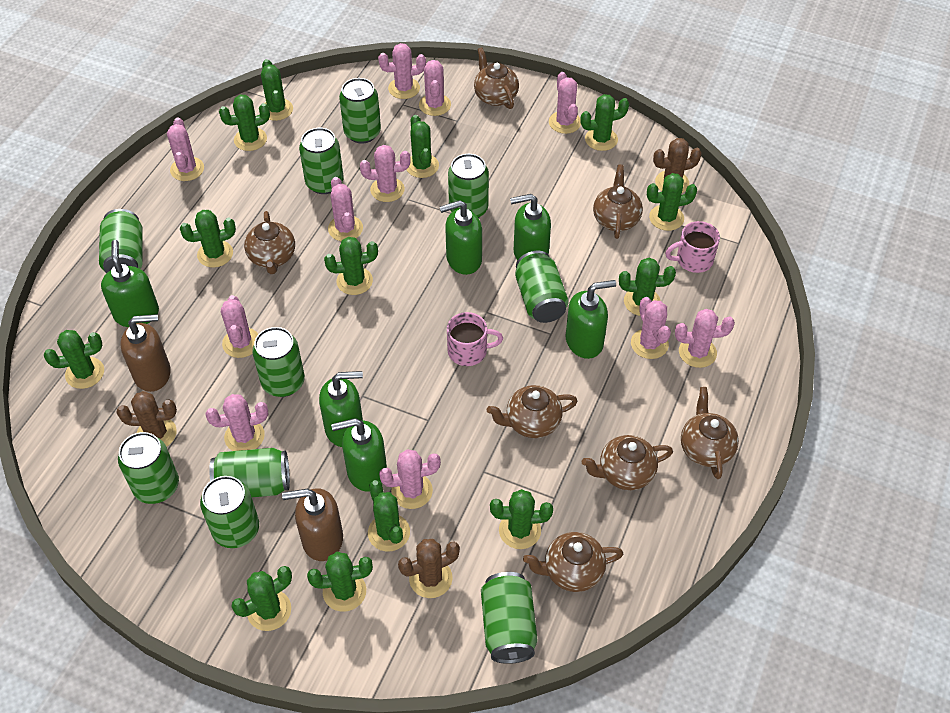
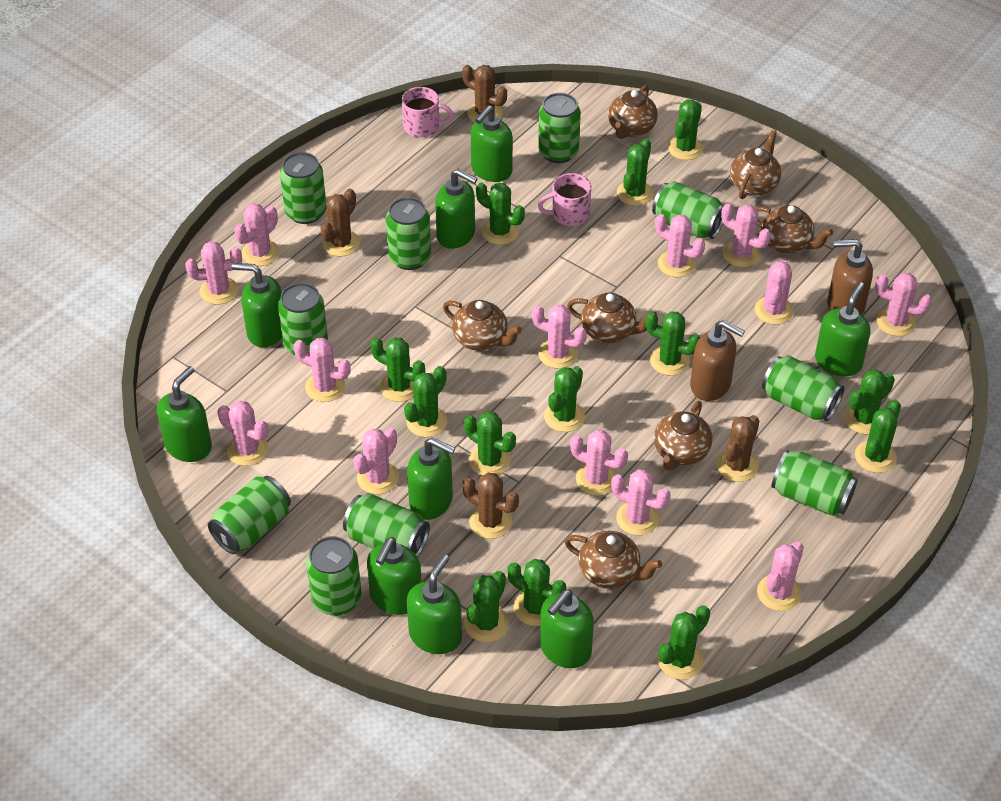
brown cactus: 3 -> 4
green soap dispenser: 6 -> 9
pink cactus: 11 -> 13

